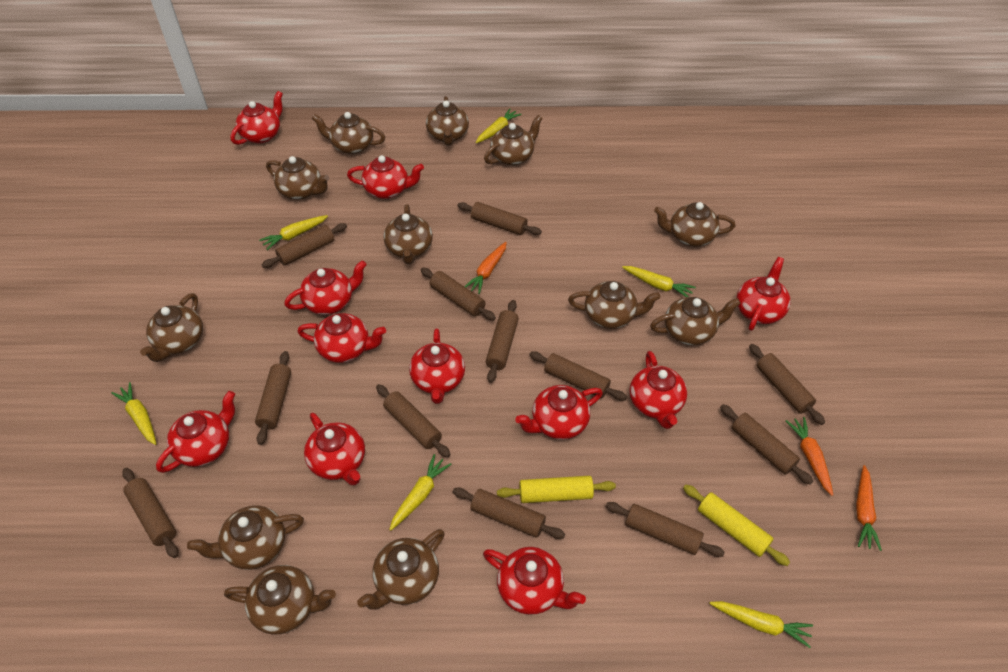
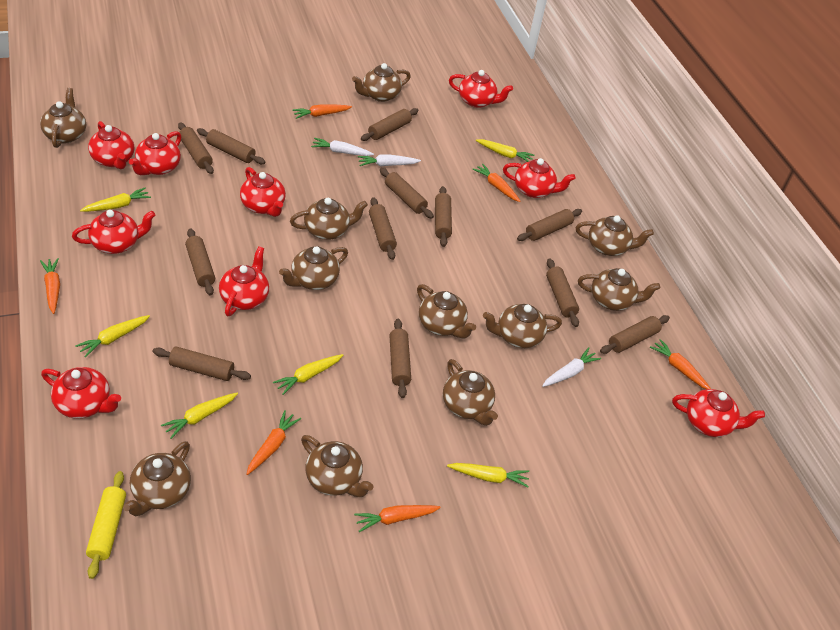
brown teapot: 12 -> 11
orange carrot: 3 -> 6
red teapot: 11 -> 9
white carrot: 0 -> 3
yellow rolling pin: 2 -> 1

